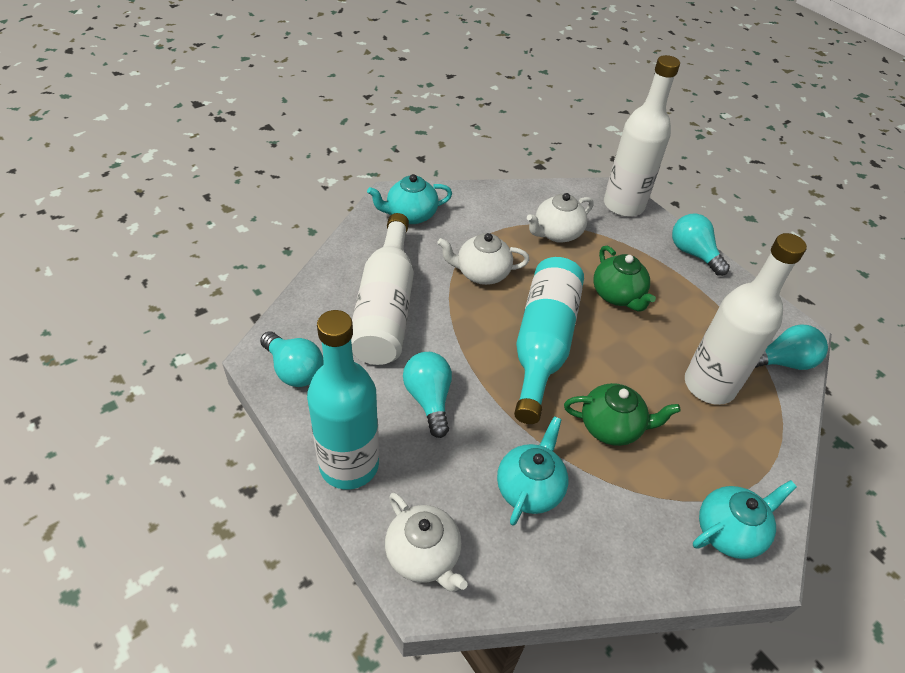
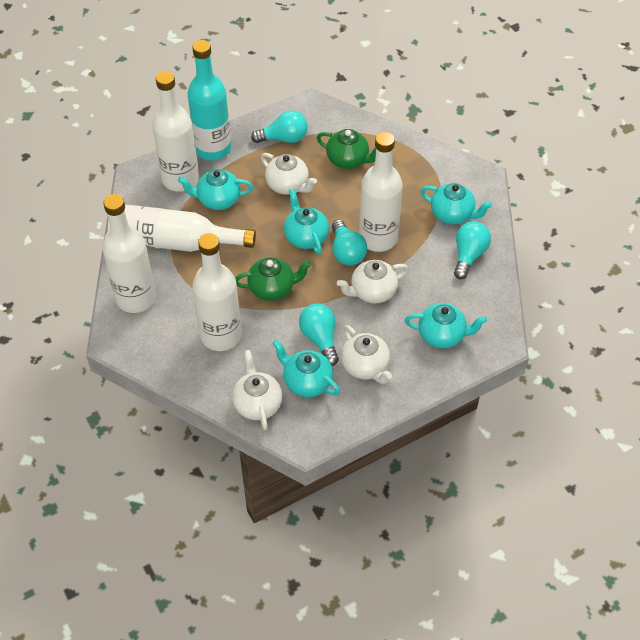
turquoise bottle: 2 -> 1
turquoise teapot: 3 -> 5
white bottle: 3 -> 5
white teapot: 3 -> 4

